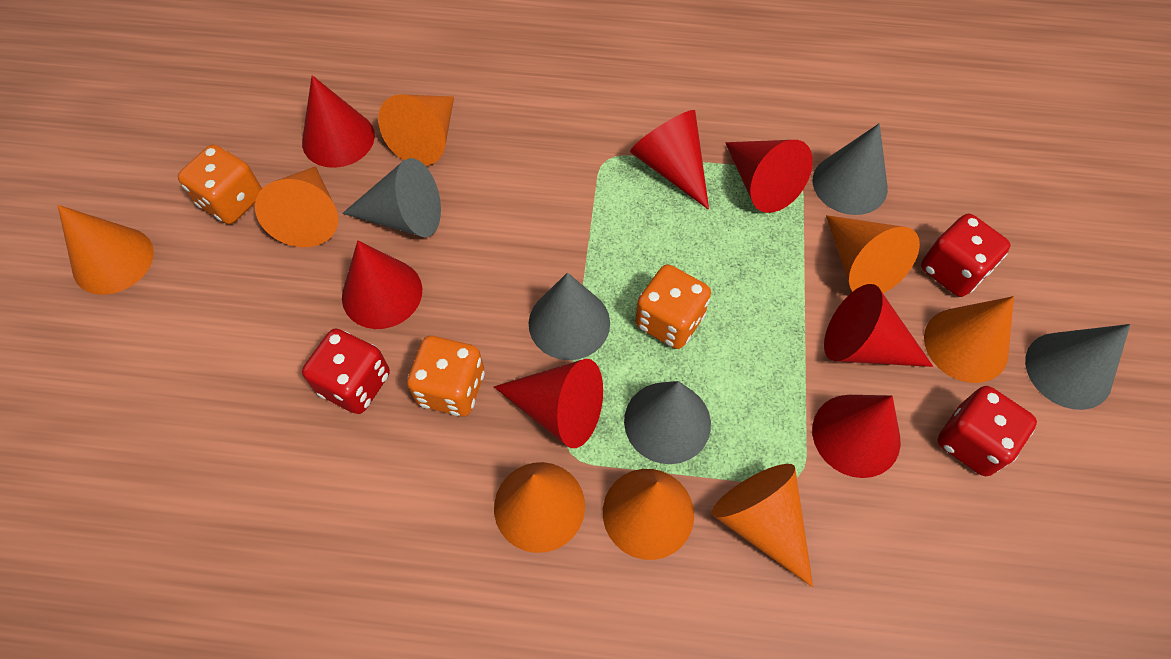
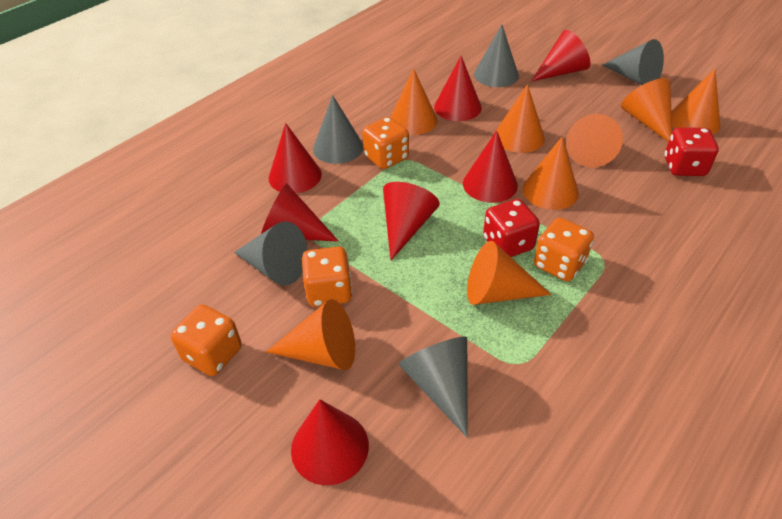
orange dice: 3 -> 4
red dice: 3 -> 2

